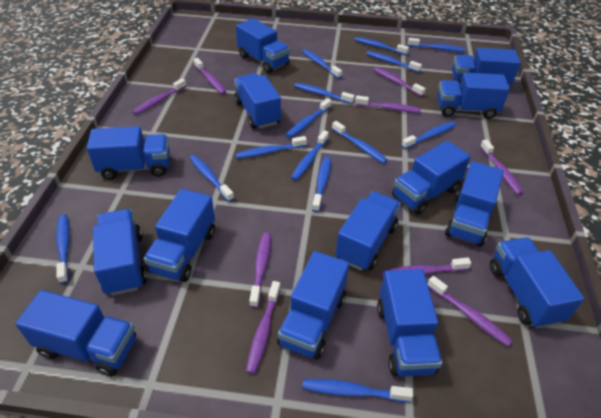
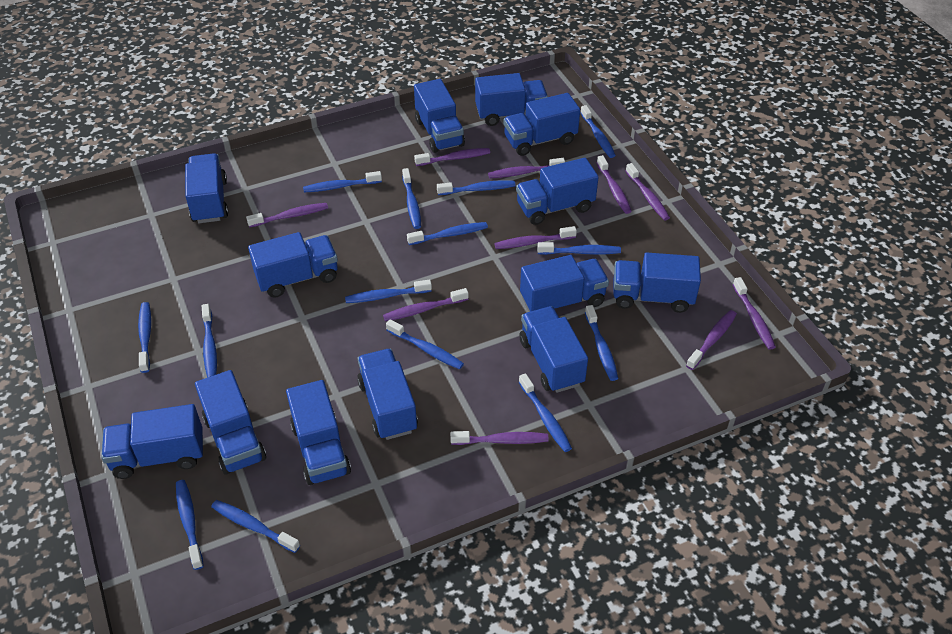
blue truck: 14 -> 13
purple toothbrush: 9 -> 10

